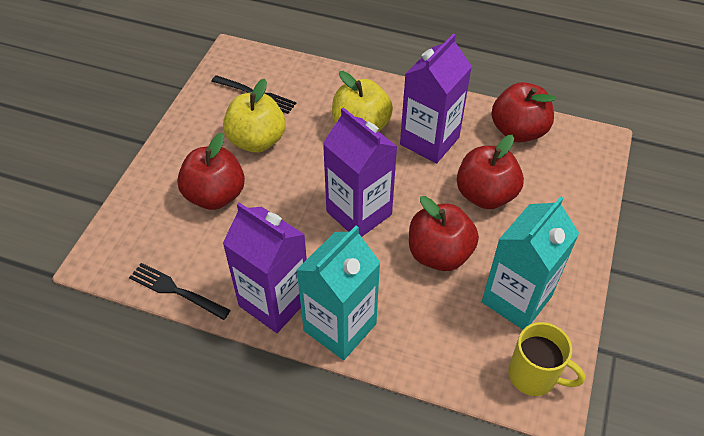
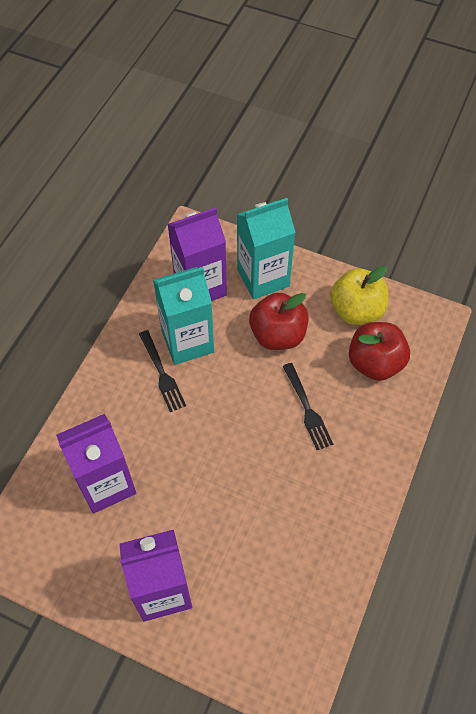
red apple: 4 -> 2
yellow apple: 2 -> 1
yellow mug: 1 -> 0

